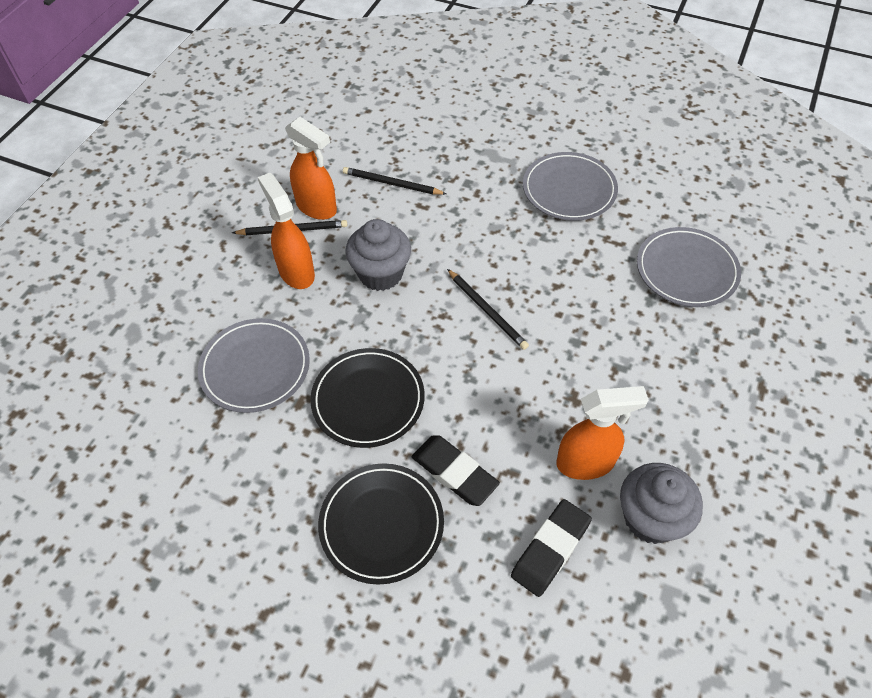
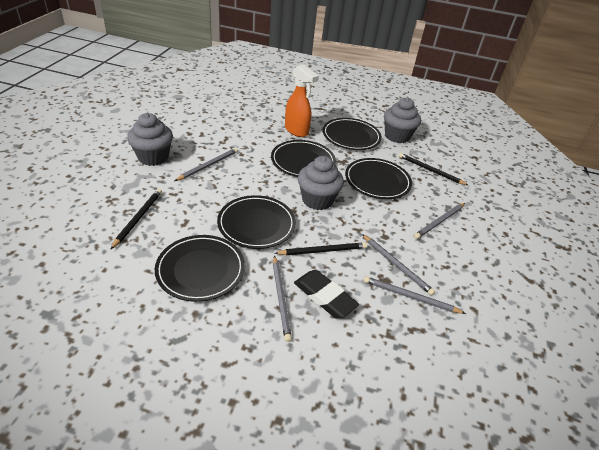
black eraser: 2 -> 1
black plate: 2 -> 5
grey cupcake: 2 -> 3
grey pencil: 0 -> 5
grey plate: 3 -> 0
orange spray bottle: 3 -> 1

